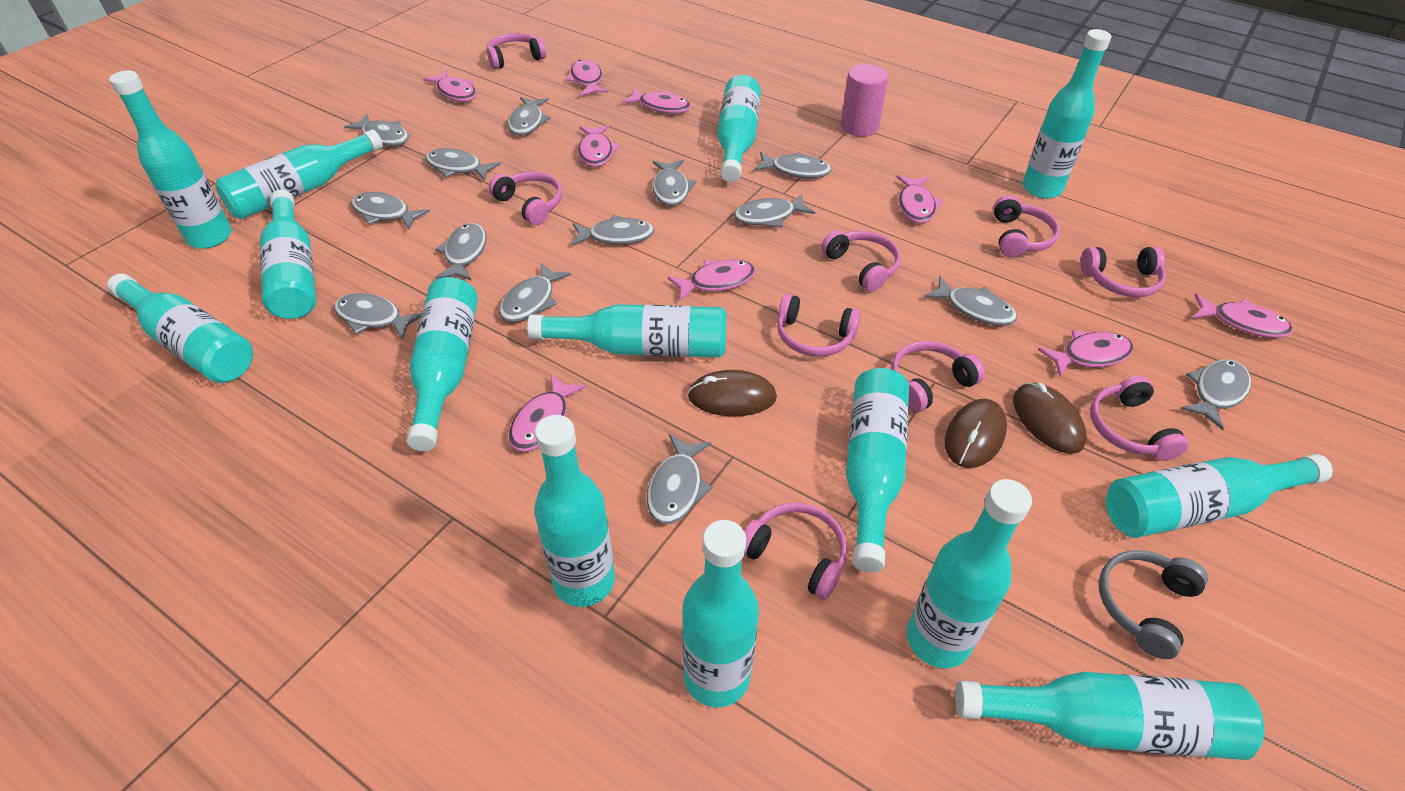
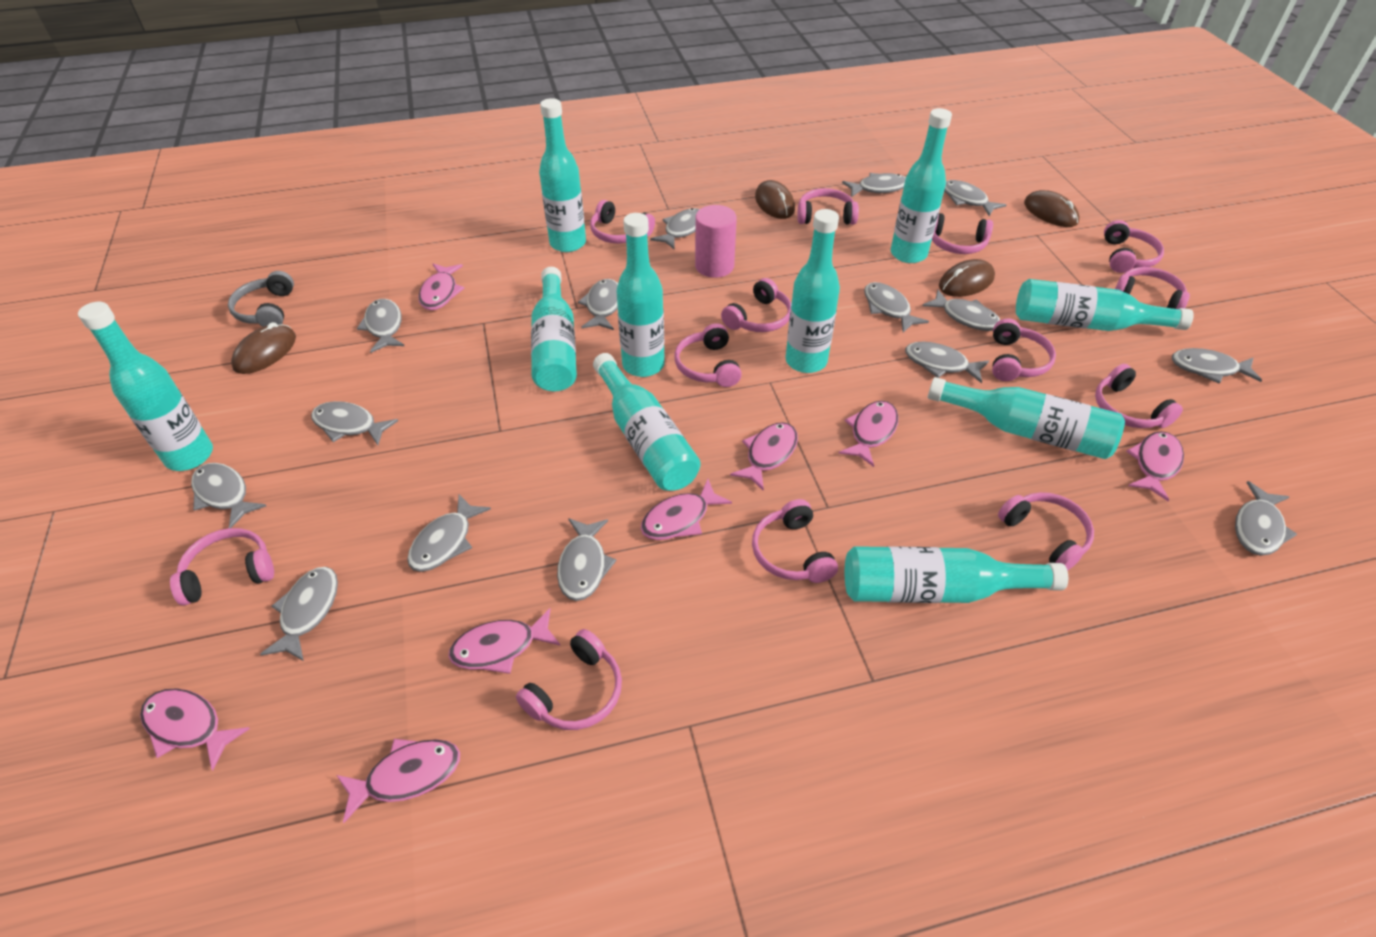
brown mouse: 3 -> 4
grey fish: 14 -> 15
pink fish: 9 -> 8
pink headphones: 9 -> 13
turquoise bottle: 14 -> 10

